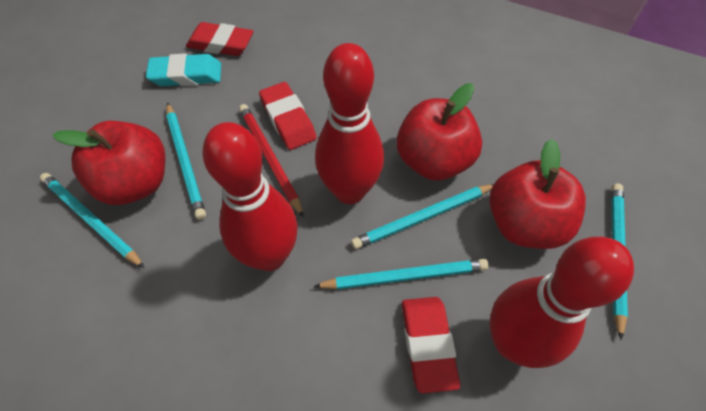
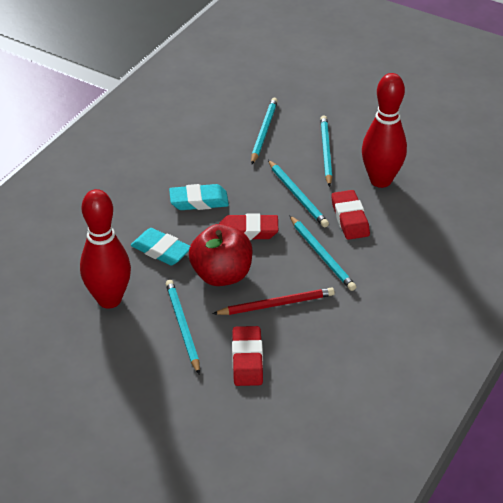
red apple: 3 -> 1
red bowling pin: 3 -> 2
turquoise eraser: 1 -> 2

